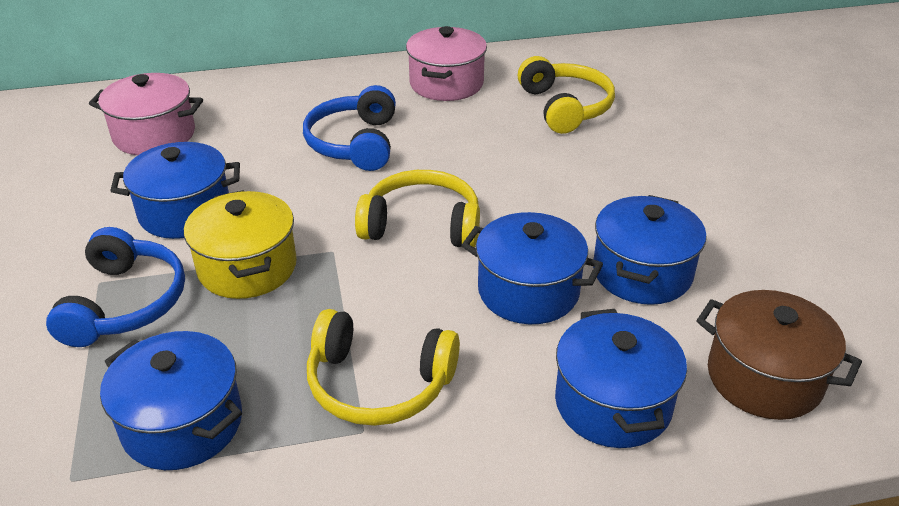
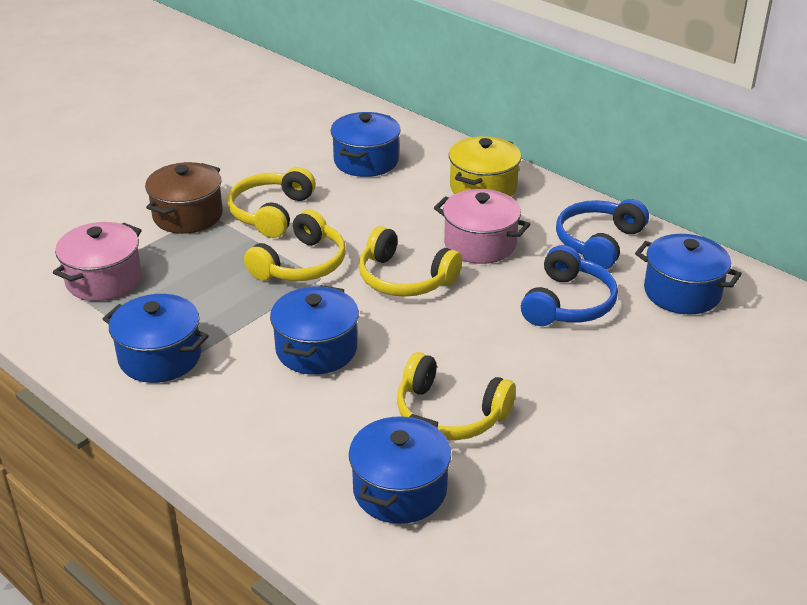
yellow headphones: 3 -> 4

